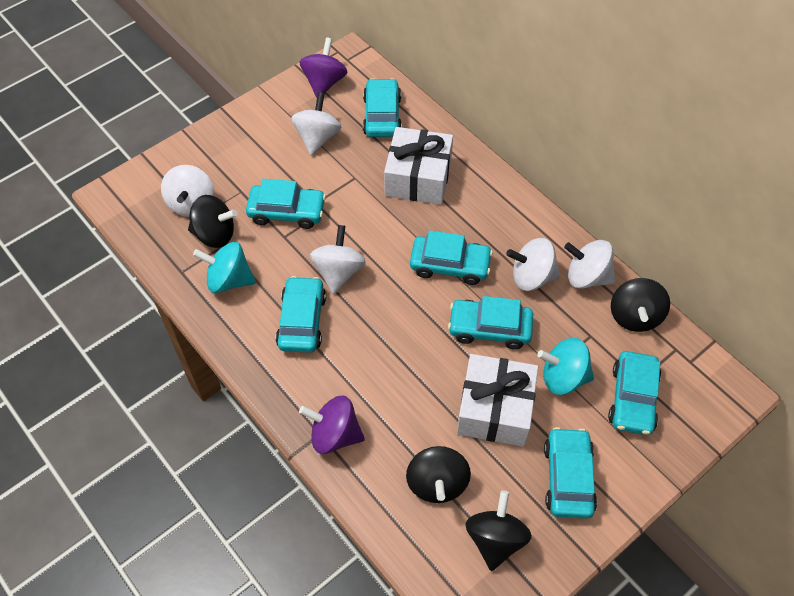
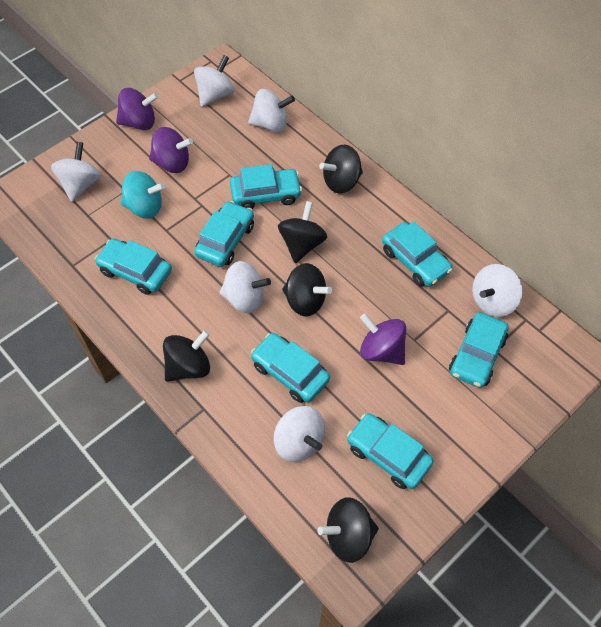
black spinning top: 4 -> 5
purple spinning top: 2 -> 3
turquoise spinning top: 2 -> 1
white gift: 2 -> 0
white spinning top: 5 -> 6

